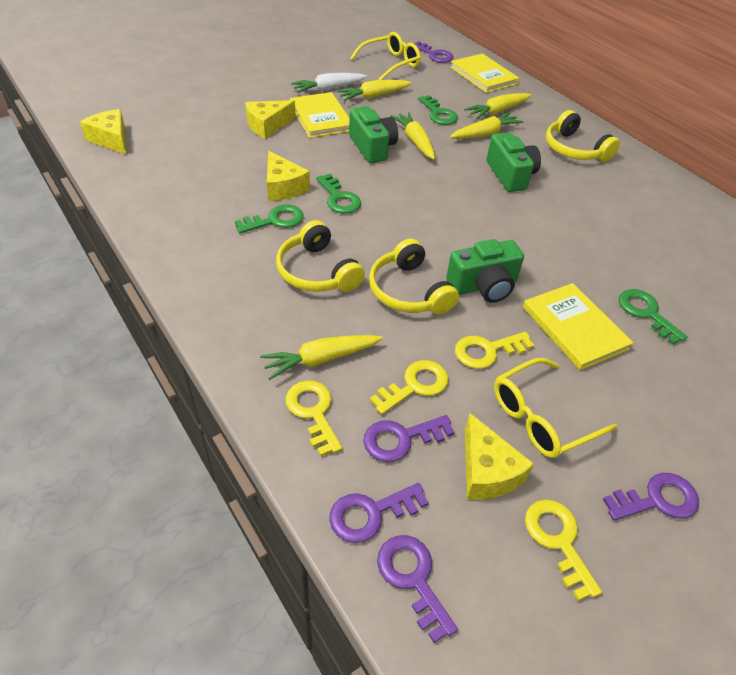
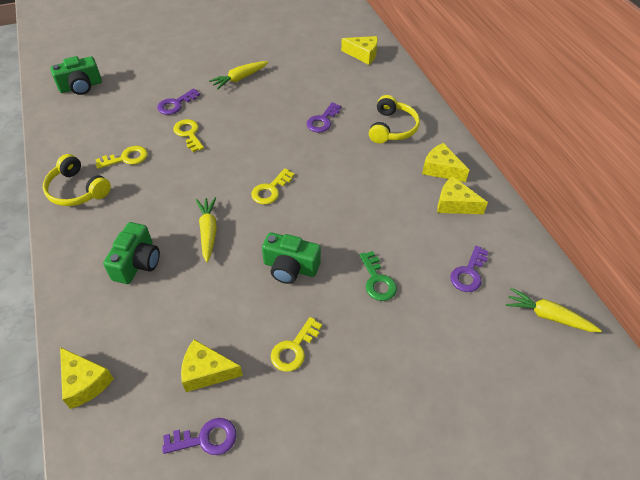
green key: 4 -> 1
purple key: 5 -> 4
white carrot: 1 -> 0
yellow book: 3 -> 0
yellow carrot: 5 -> 3
yellow cheese: 4 -> 5
yellow glasses: 2 -> 0
yellow headphones: 3 -> 2

